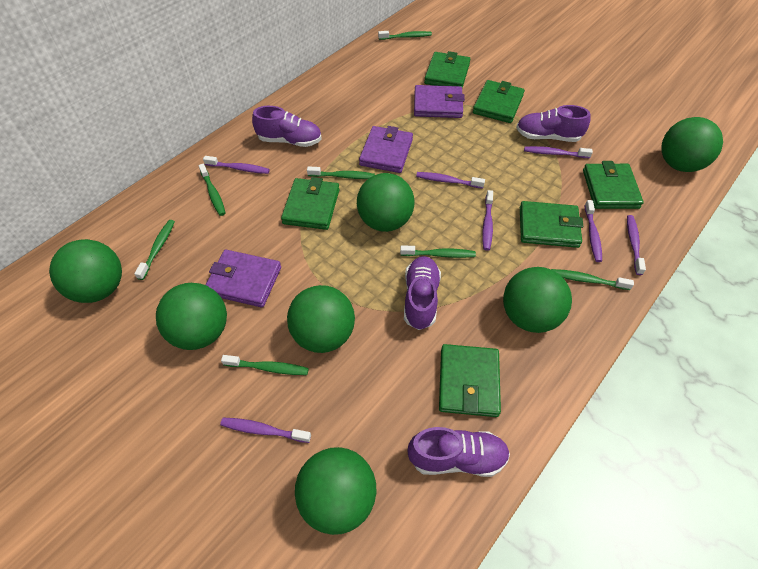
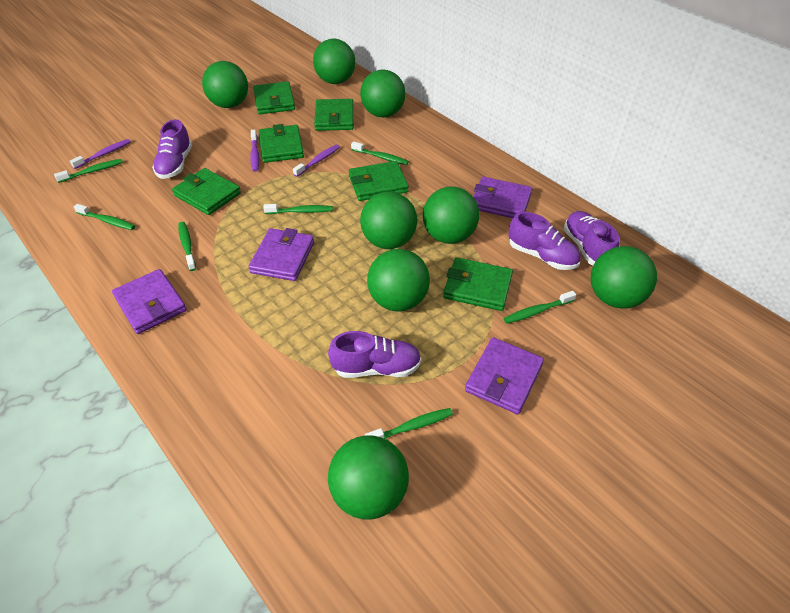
green ball: 7 -> 8
purple toothbrush: 7 -> 3
purple wallet: 3 -> 4

